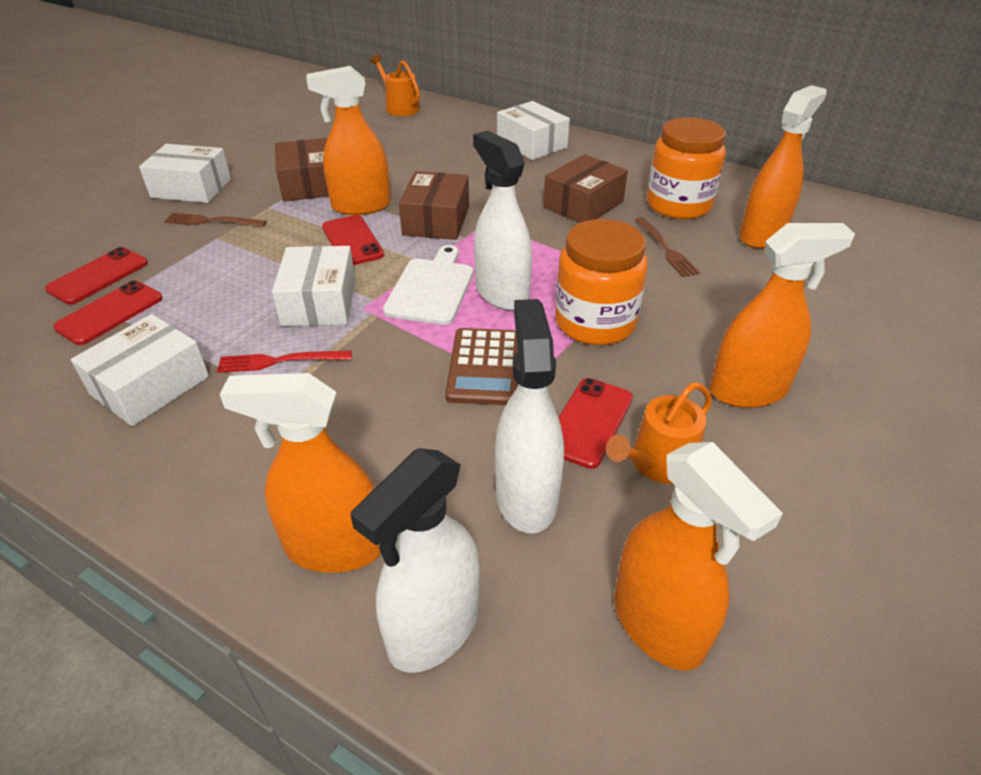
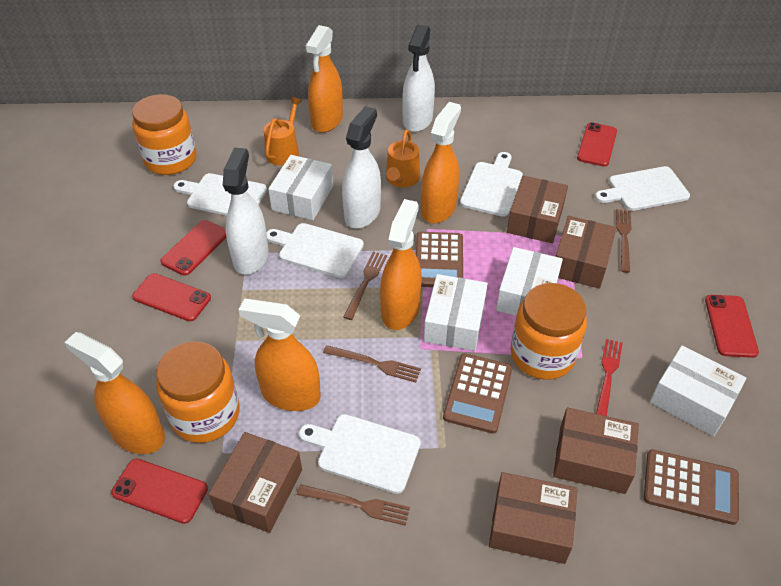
brown box: 3 -> 5
brown calculator: 1 -> 3
brown fork: 2 -> 4
orange jar: 2 -> 3
red phone: 4 -> 5
white cutting board: 1 -> 5

